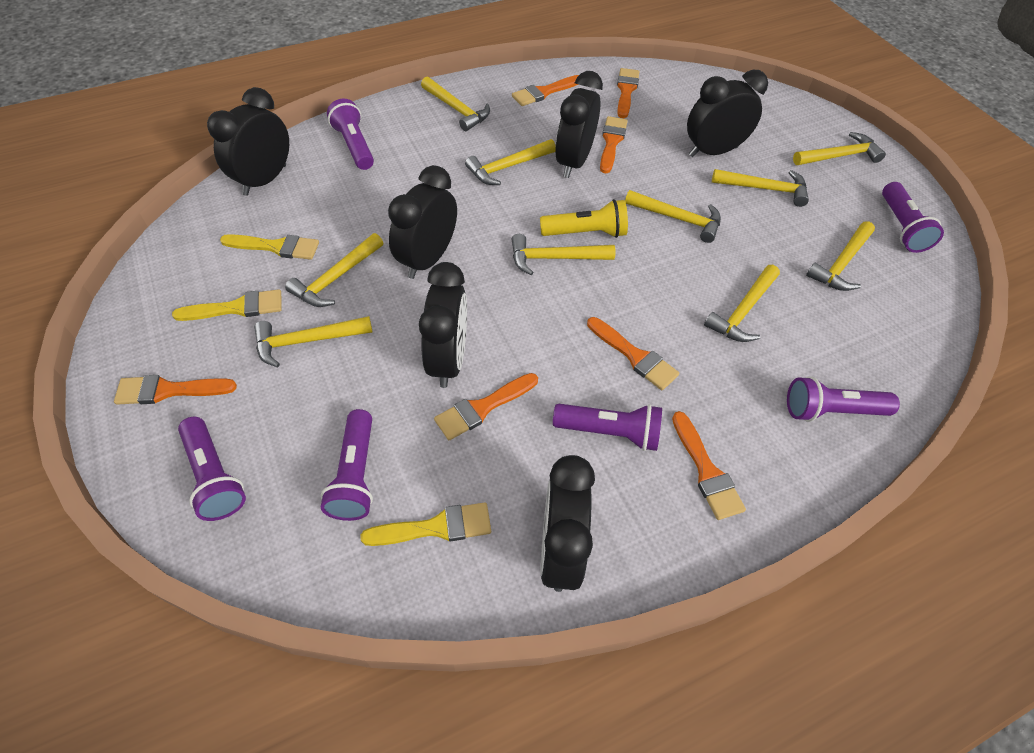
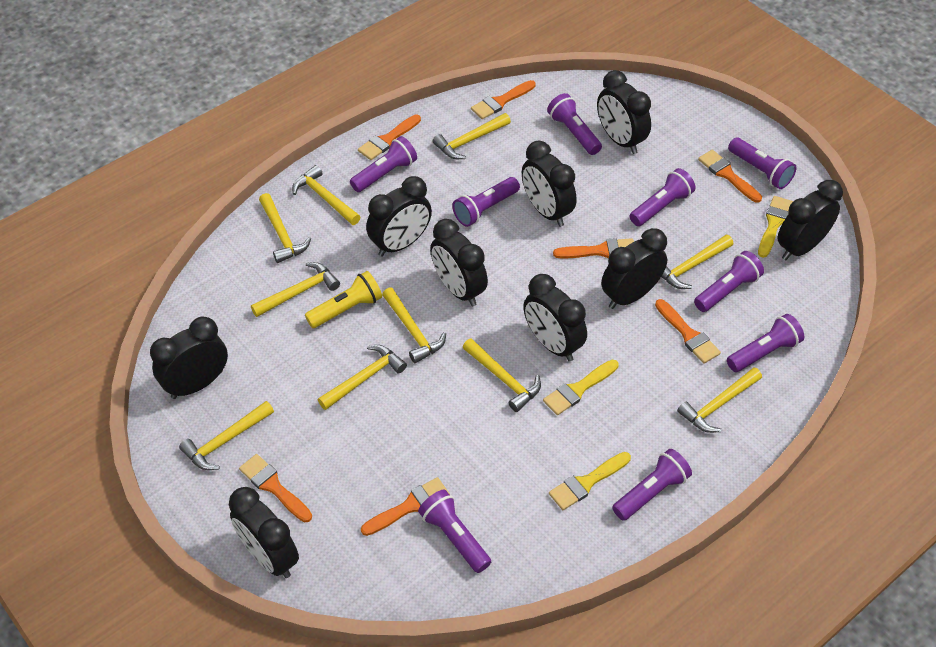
black clock: 6 -> 9
purple flashlight: 6 -> 9

